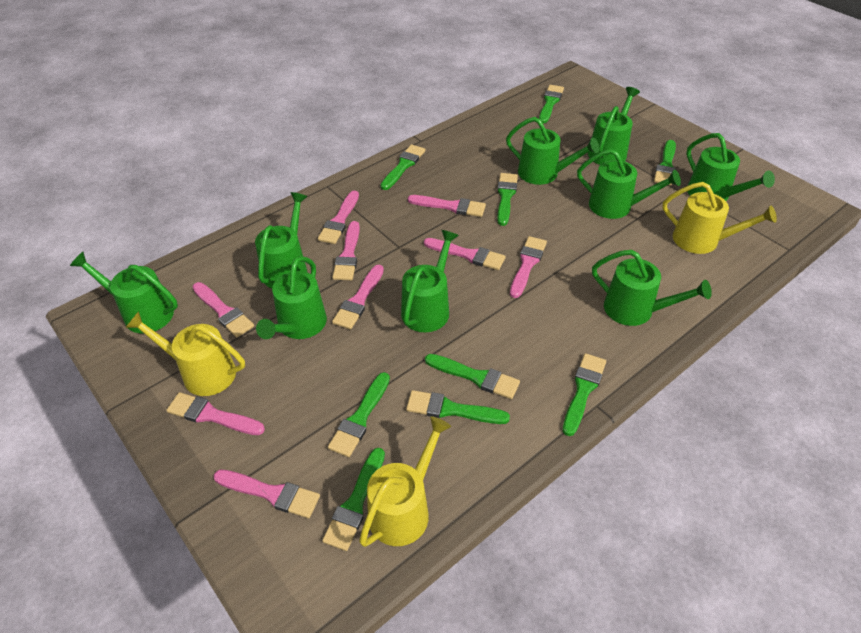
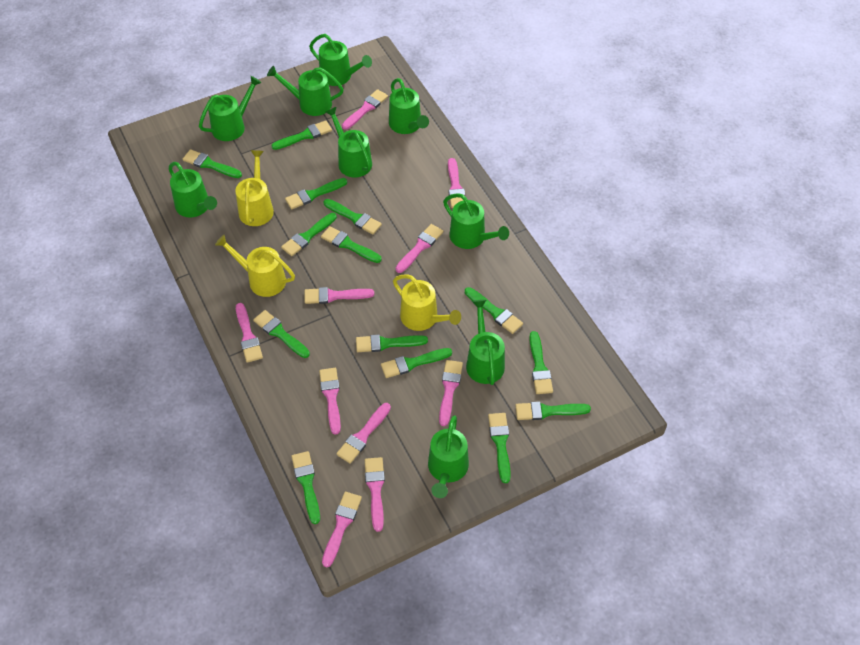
green brush: 9 -> 14
pink brush: 9 -> 10

